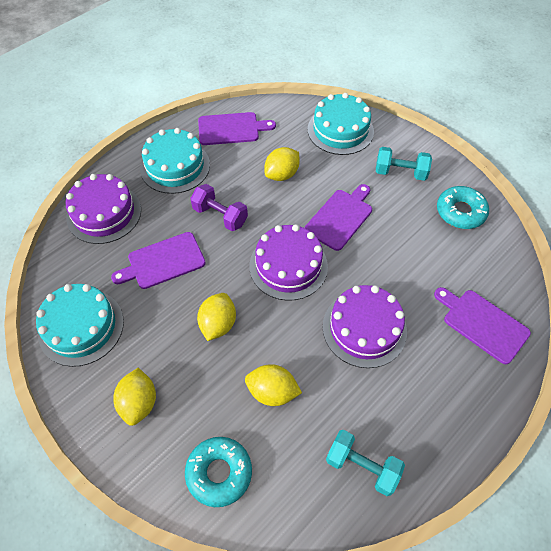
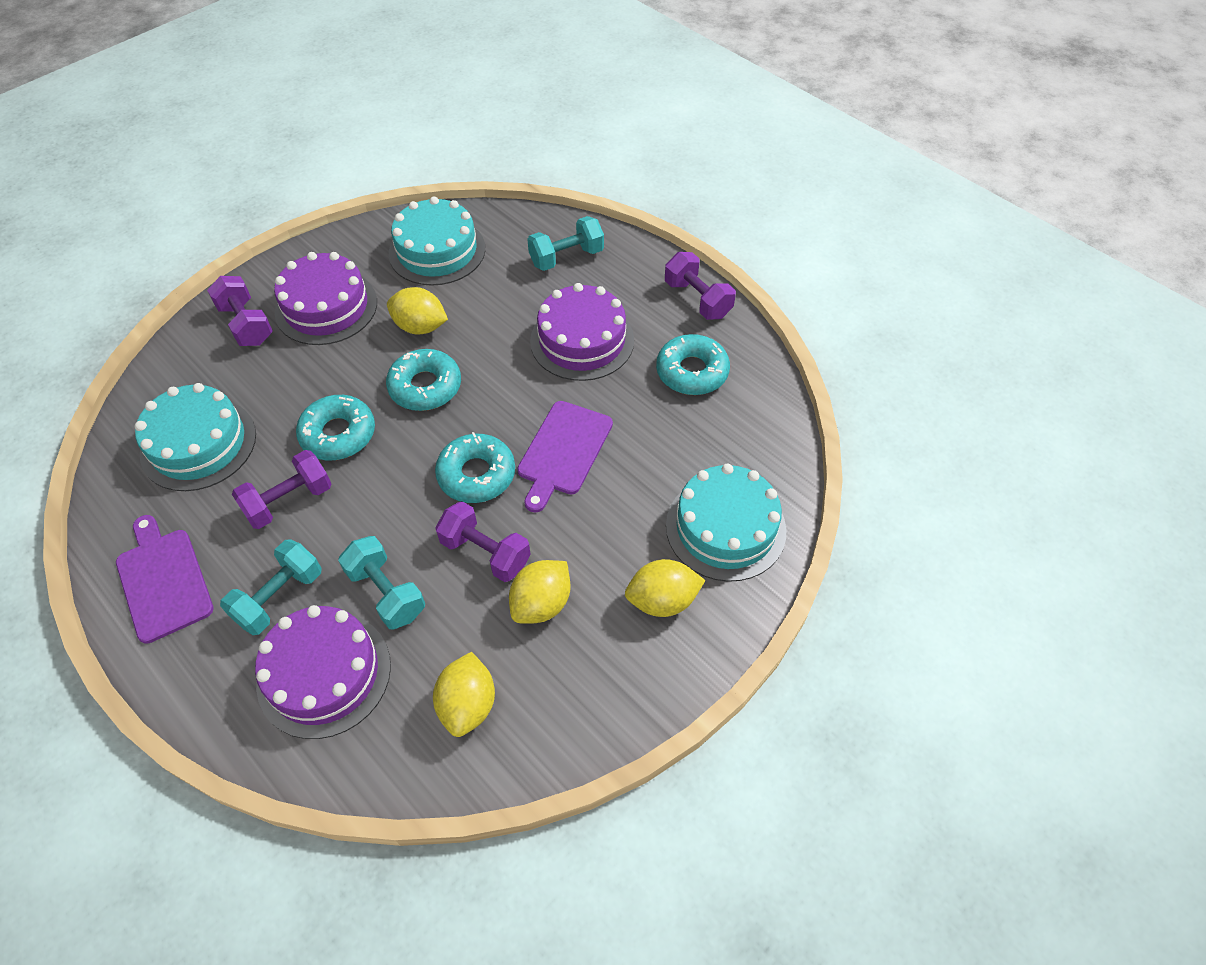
purple cutting board: 4 -> 2
purple dumbbell: 1 -> 4
turquoise donut: 2 -> 4
turquoise dumbbell: 2 -> 3

